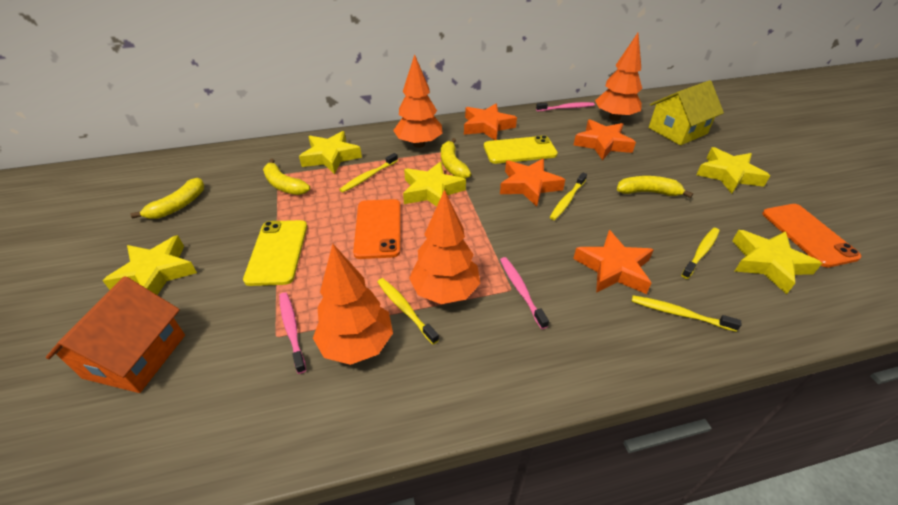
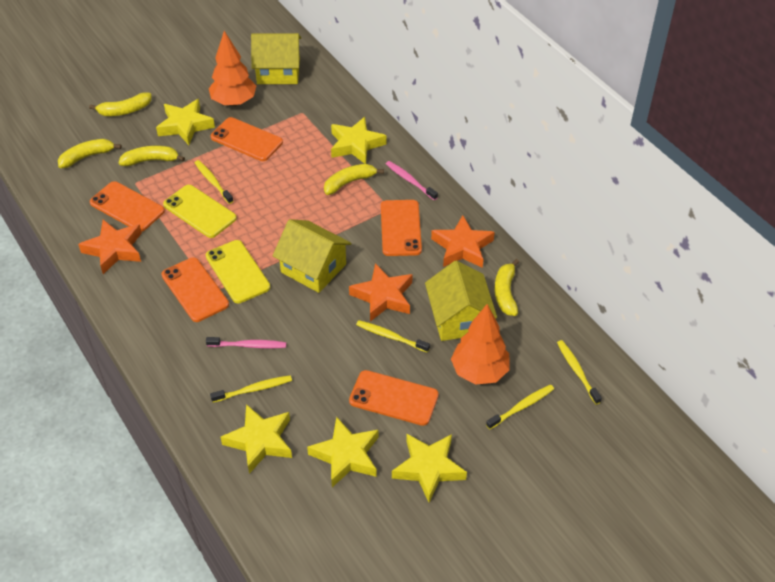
orange house: 1 -> 0
orange phone: 2 -> 5
orange star: 4 -> 3
orange tree: 4 -> 2
pink toothbrush: 3 -> 2
yellow banana: 4 -> 5
yellow house: 1 -> 3

